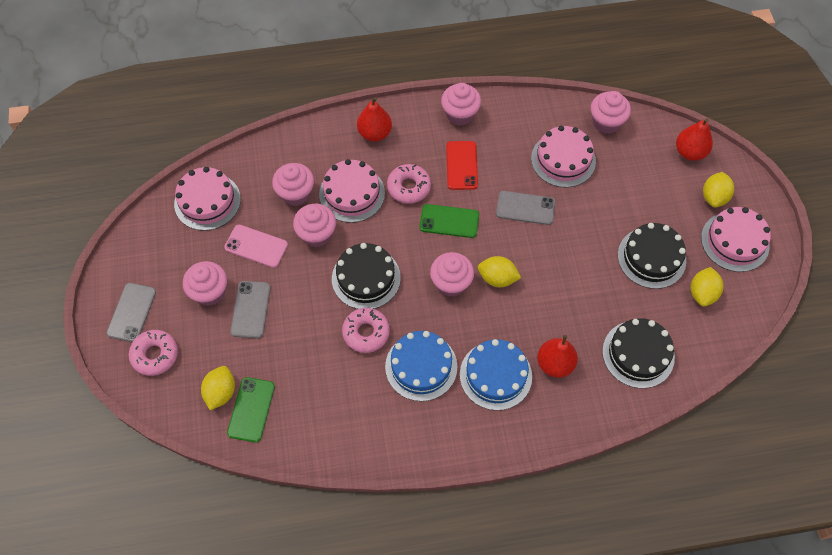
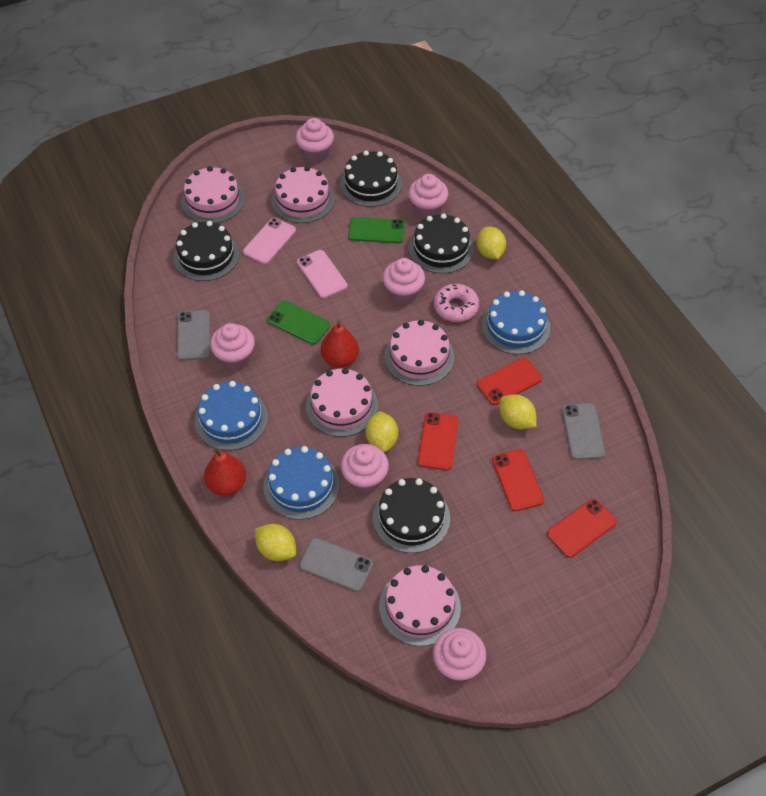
black cake: 3 -> 4
blue cake: 2 -> 3
pink cake: 4 -> 5
pink donut: 3 -> 1
pink phone: 1 -> 2
red pear: 3 -> 2
red phone: 1 -> 4

